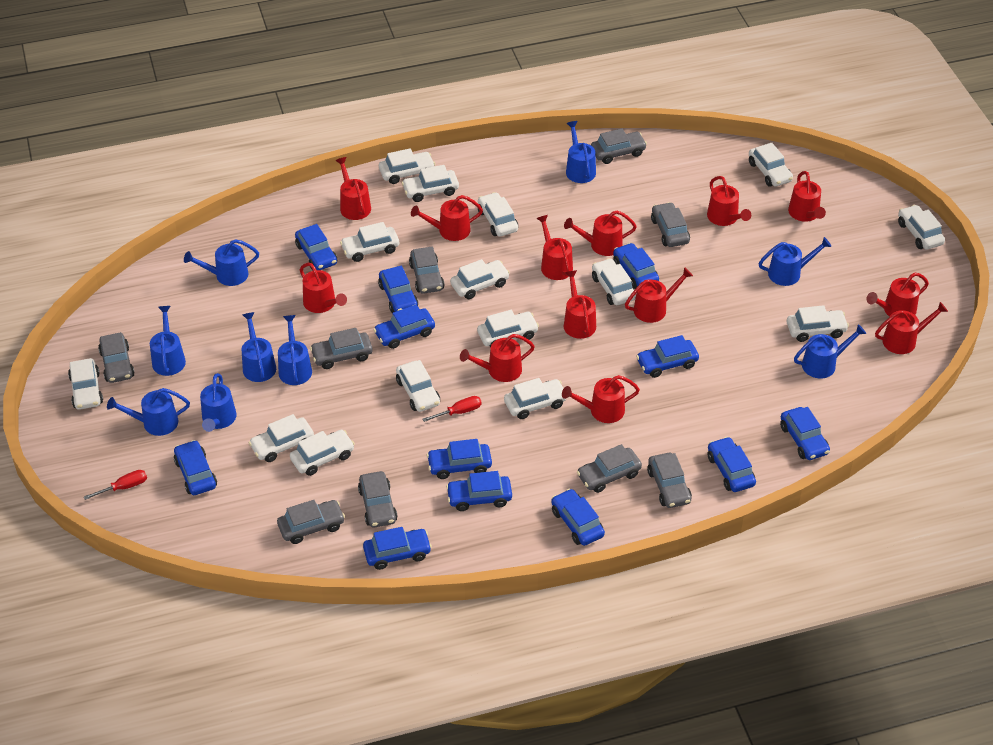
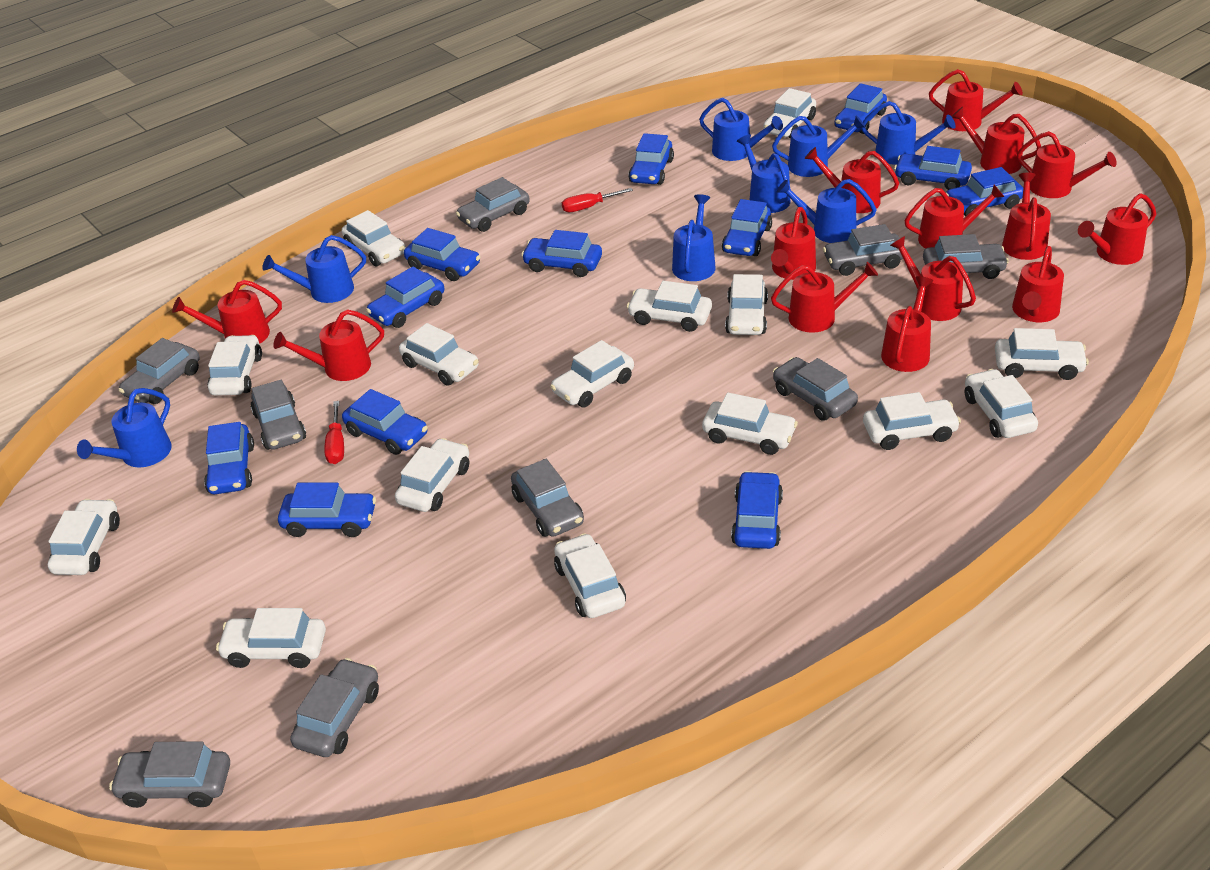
blue watering can: 9 -> 8
red watering can: 13 -> 14

